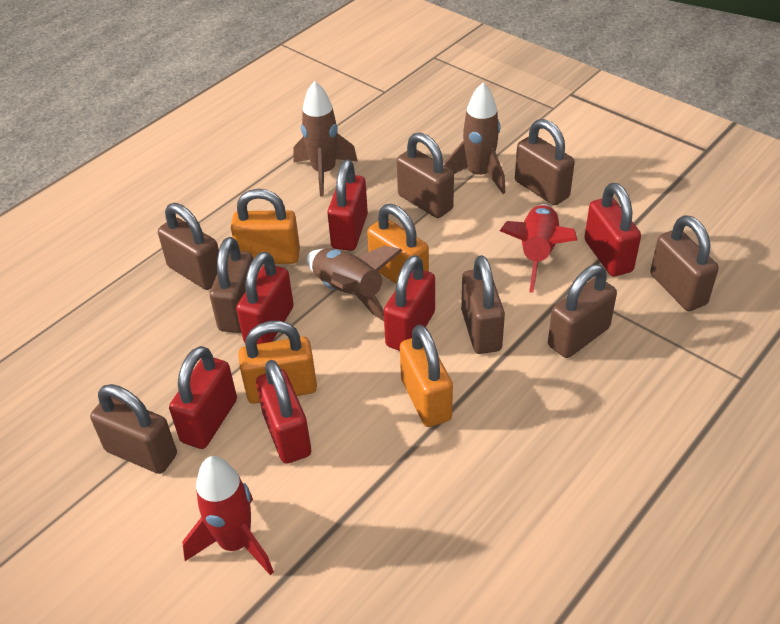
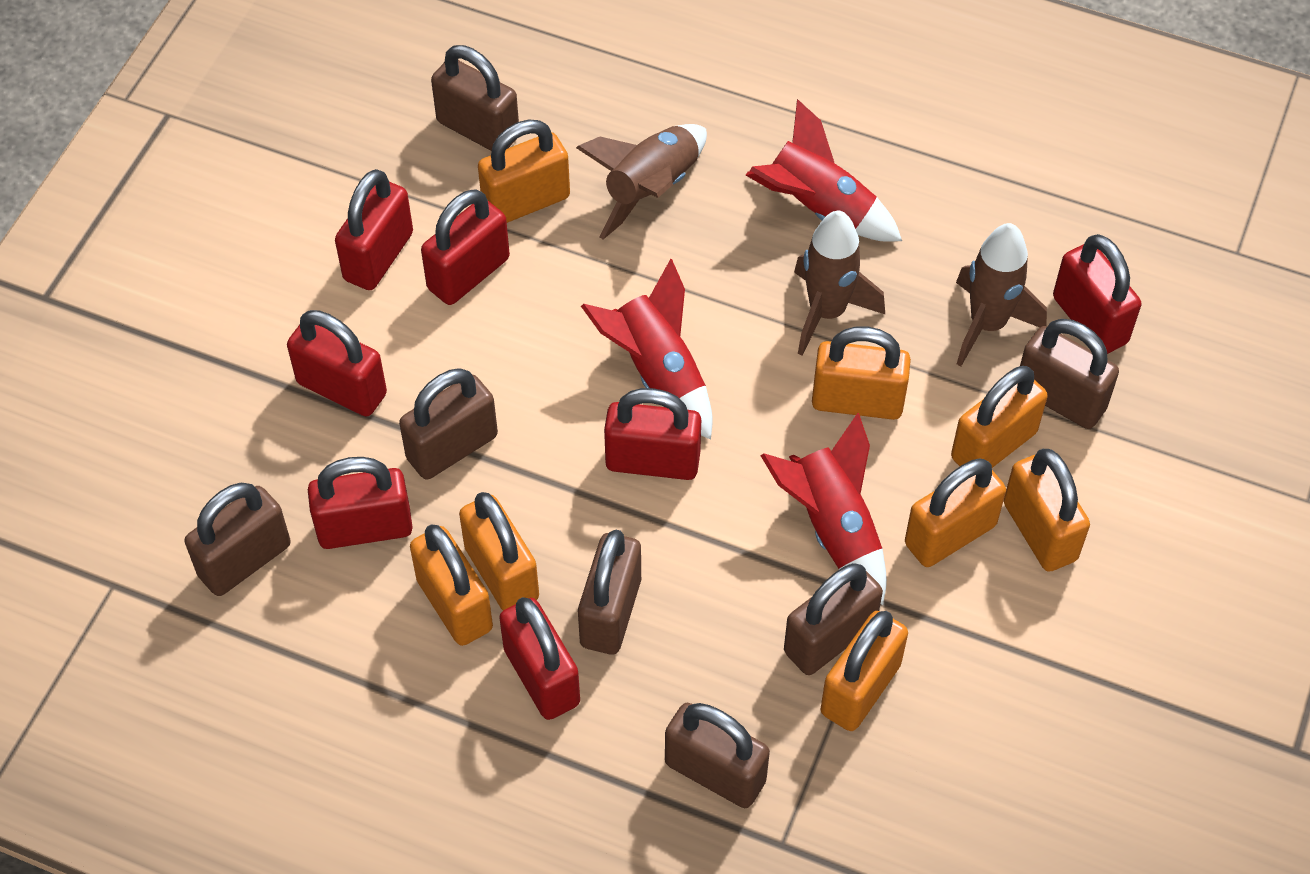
brown padlock: 8 -> 7
orange padlock: 4 -> 8
red padlock: 6 -> 7
red rocket: 2 -> 3

